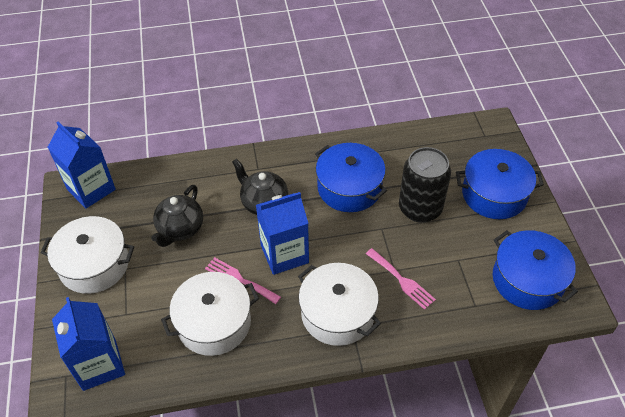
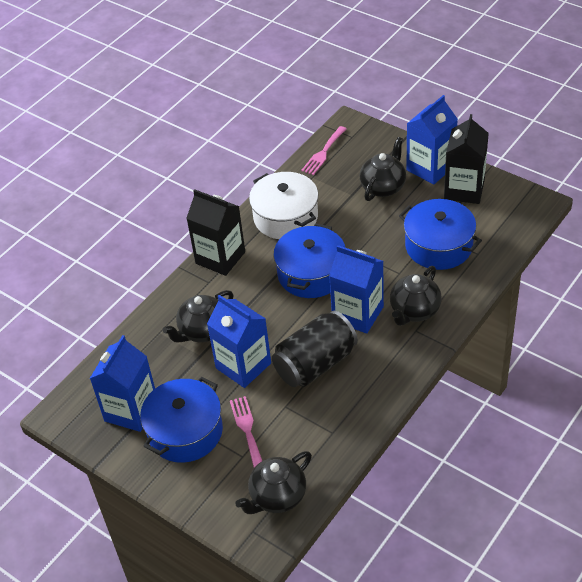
black carton: 0 -> 2
black teapot: 2 -> 4
blue carton: 3 -> 4
white pot: 3 -> 1

